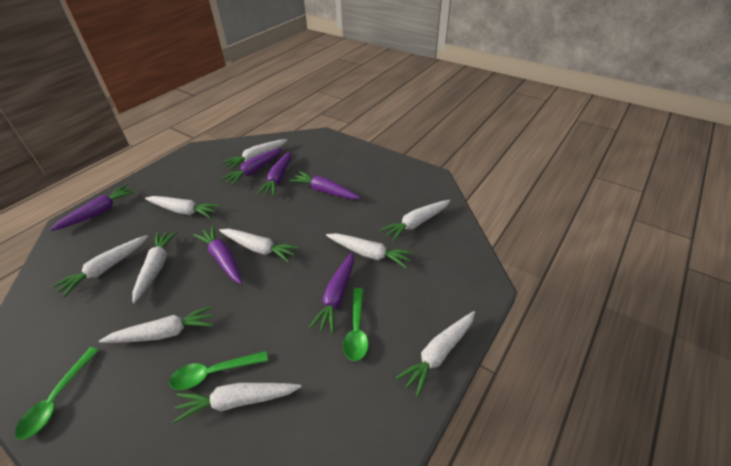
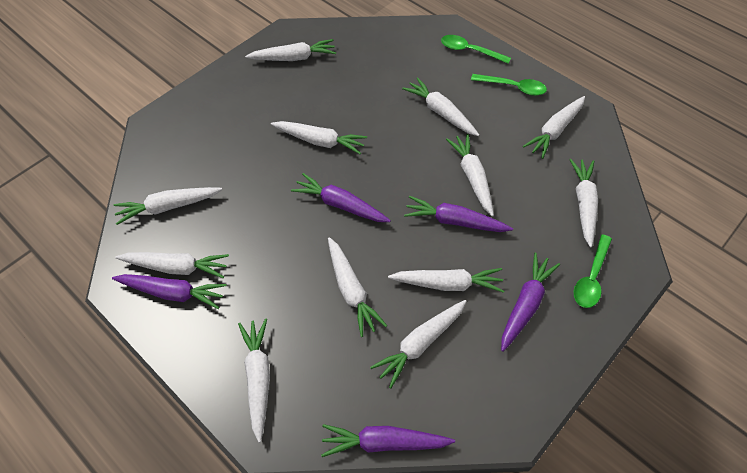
purple carrot: 6 -> 5
white carrot: 10 -> 12

